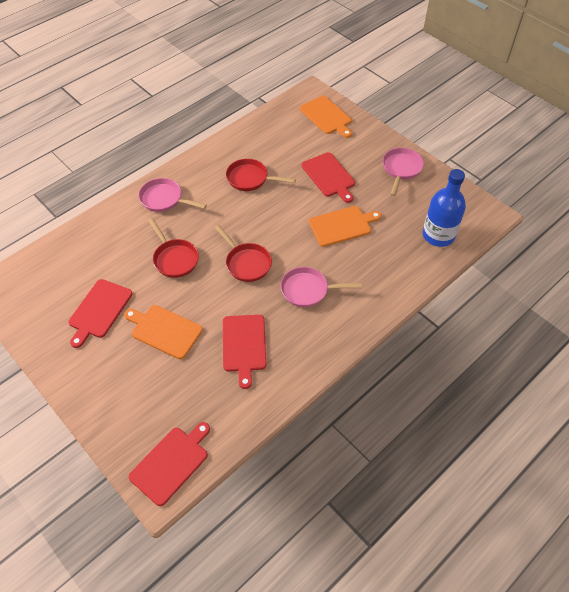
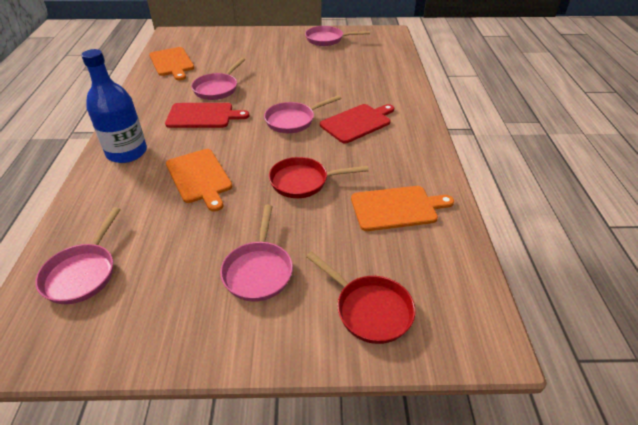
pink pan: 3 -> 5
red cutting board: 4 -> 2
red pan: 3 -> 2

